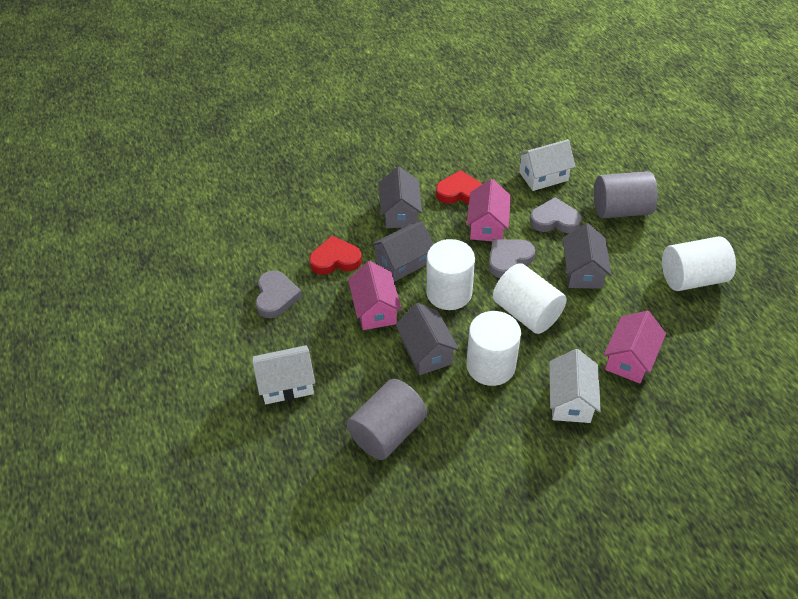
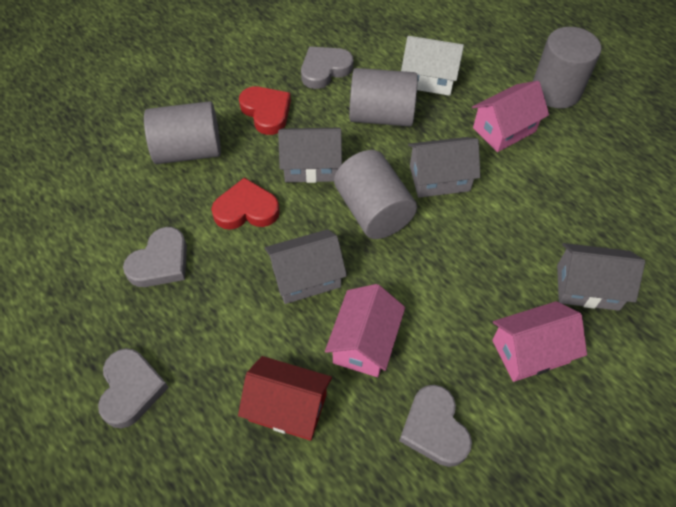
grey cylinder: 2 -> 4
grey heart: 3 -> 4
red house: 0 -> 1
white cylinder: 4 -> 0
white house: 3 -> 1

